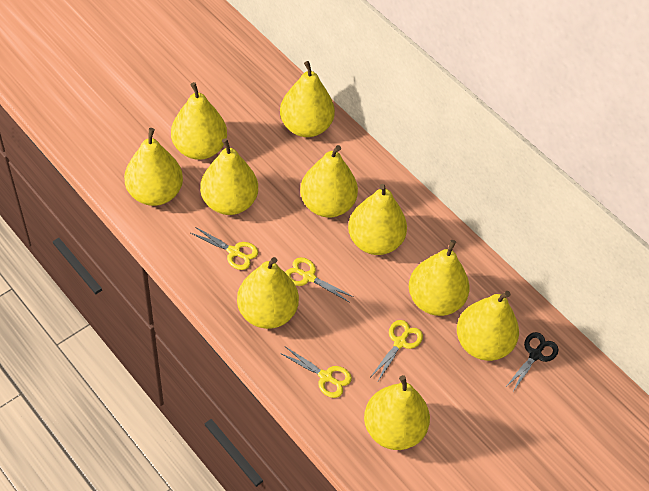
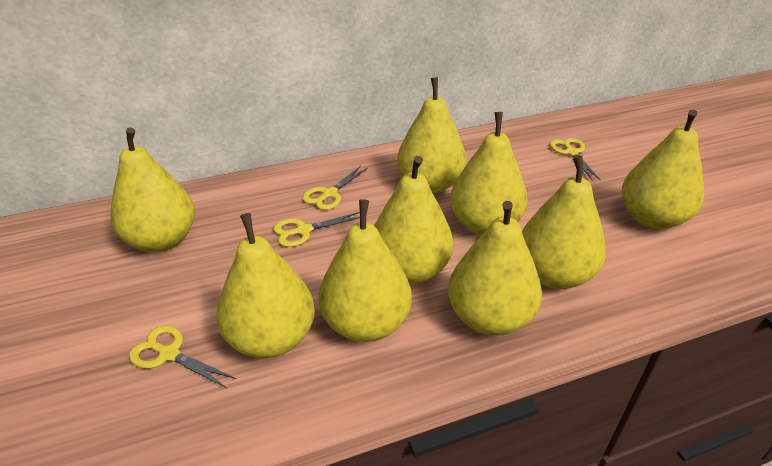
black scissors: 1 -> 0
yellow pear: 10 -> 9

